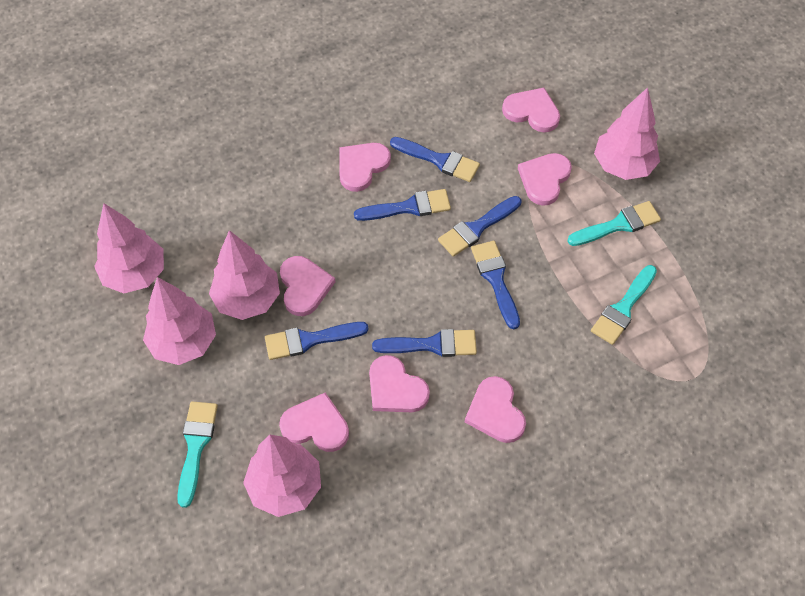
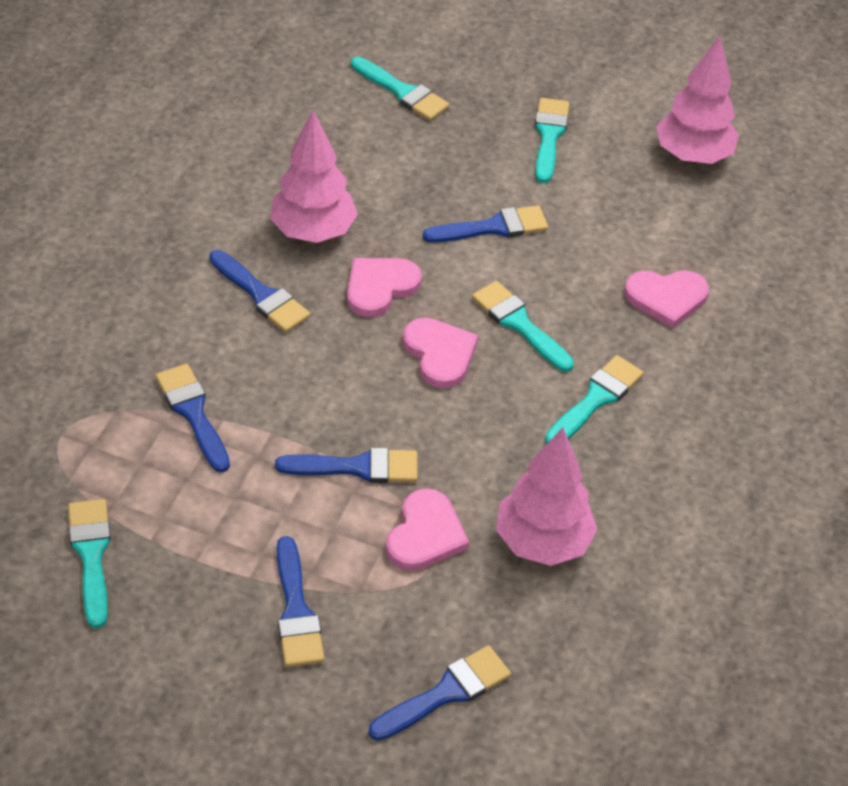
pink heart: 7 -> 4
pink tree: 5 -> 3
turquoise brush: 3 -> 5

